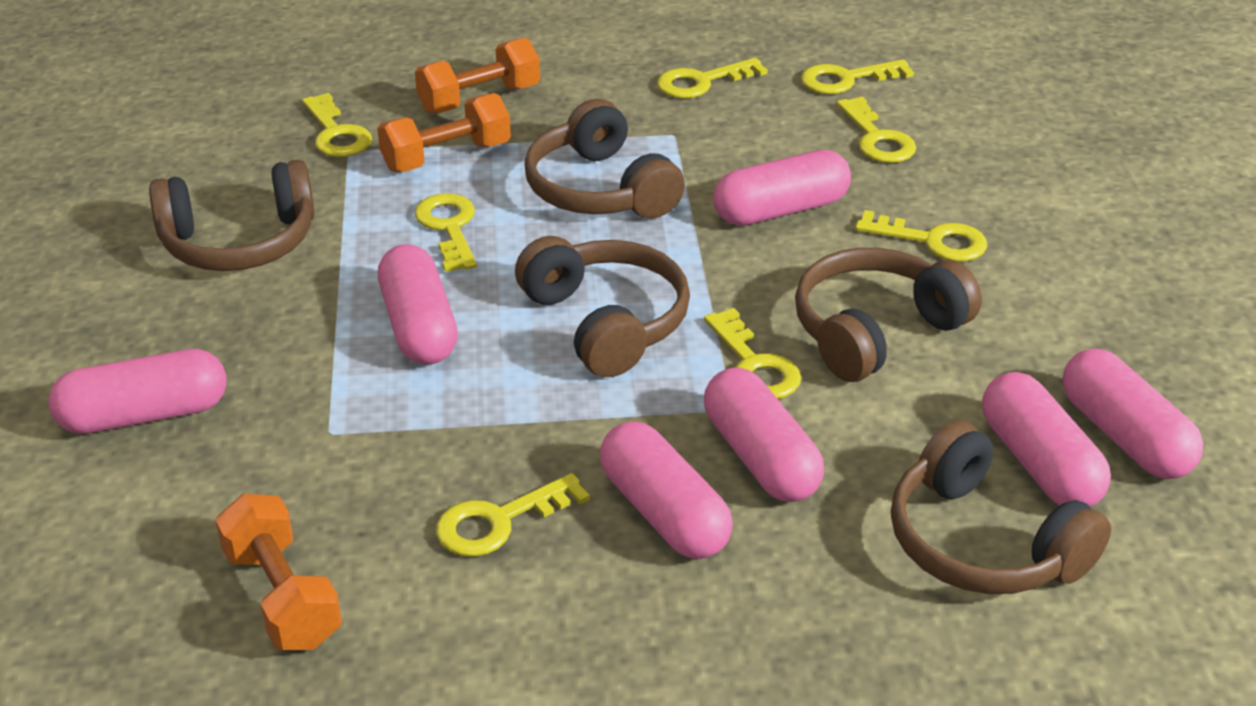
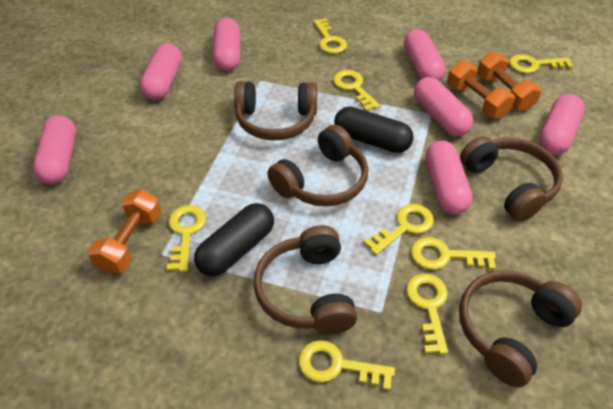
black capsule: 0 -> 2

